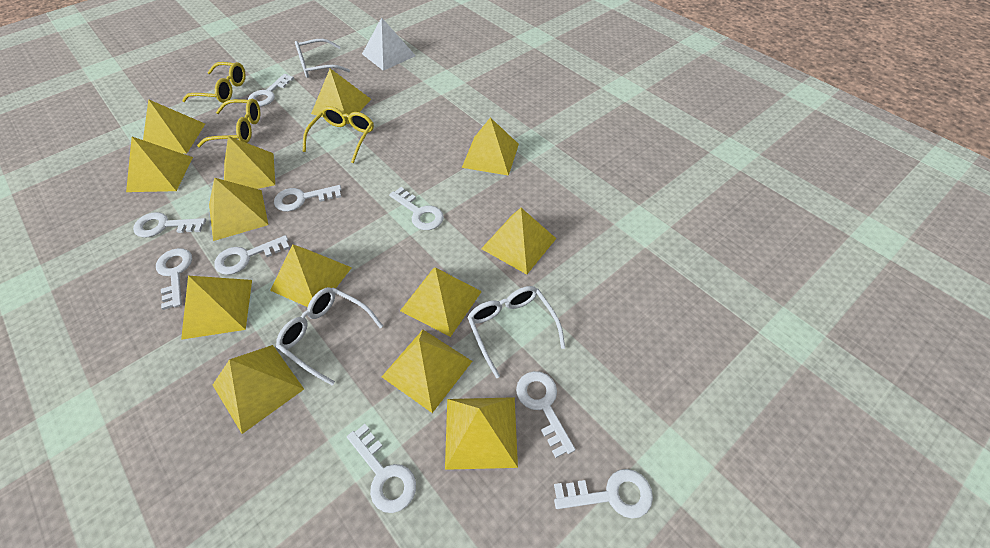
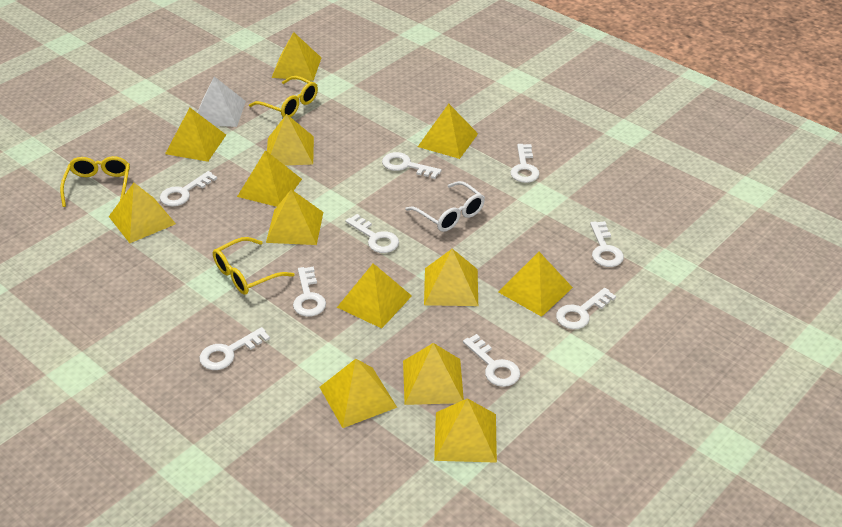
white glasses: 3 -> 1

